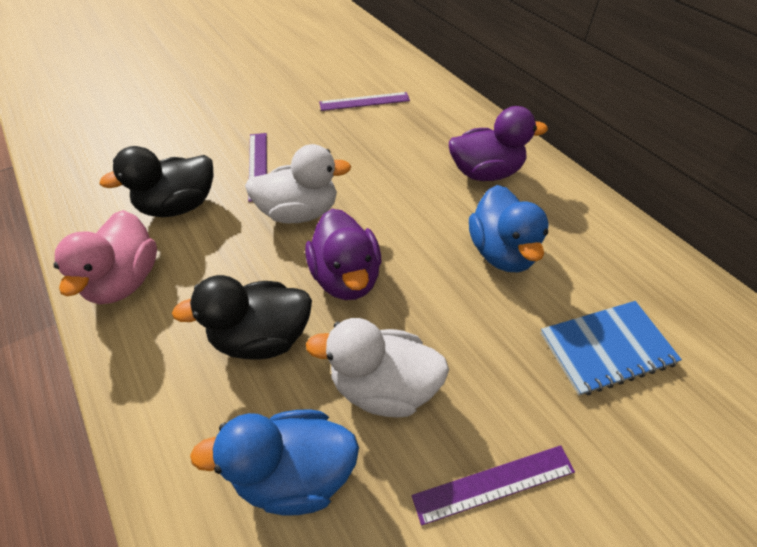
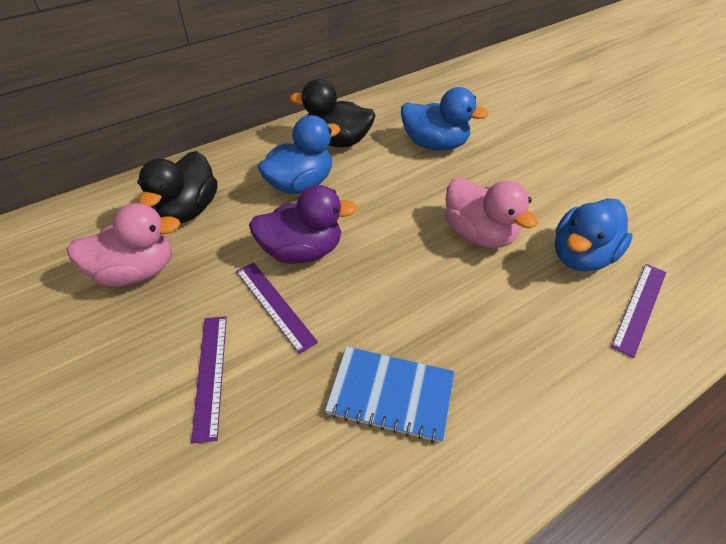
blue duck: 2 -> 3
pink duck: 1 -> 2
purple duck: 2 -> 1
white duck: 2 -> 0

